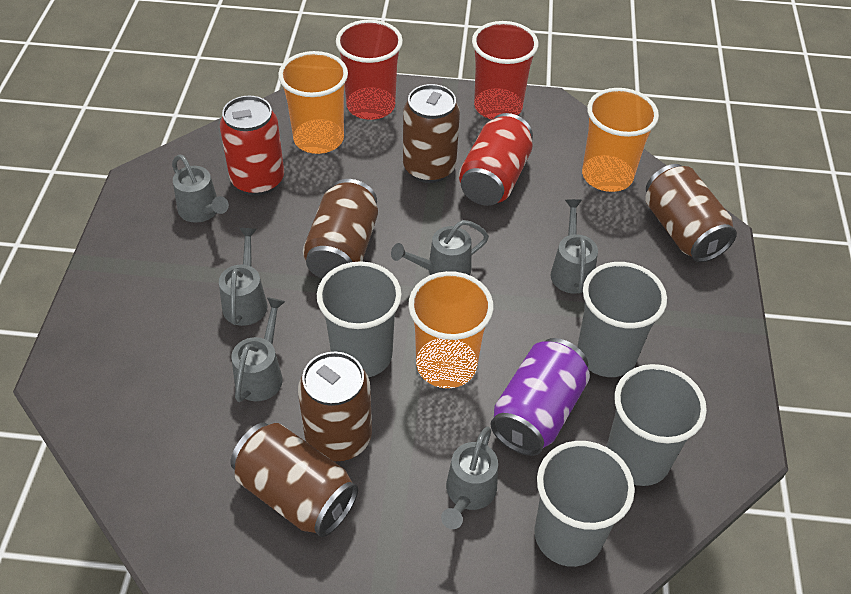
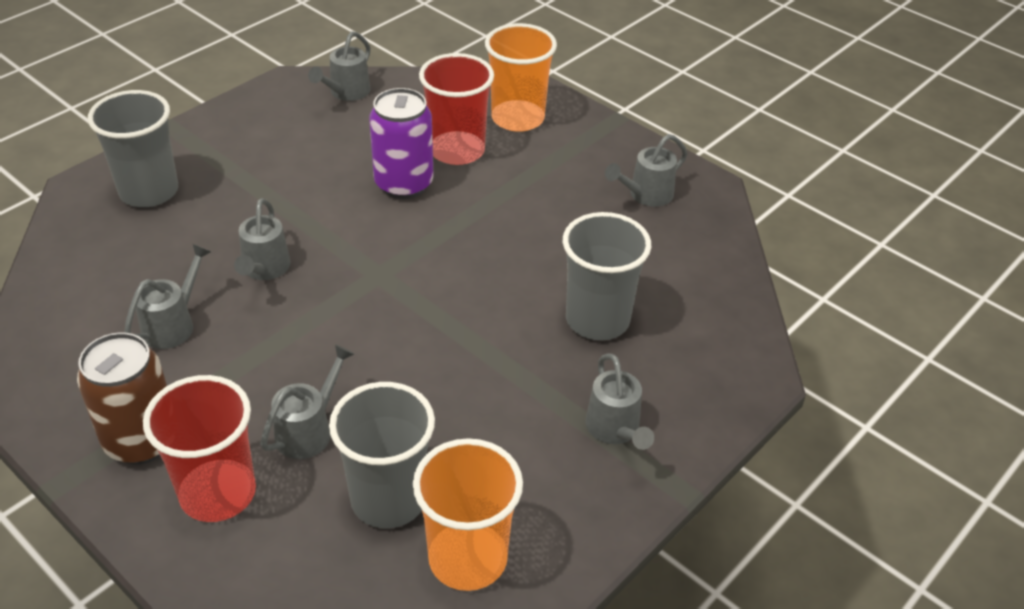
brown can: 5 -> 1
grey cup: 4 -> 3
orange cup: 3 -> 2
red can: 2 -> 0

